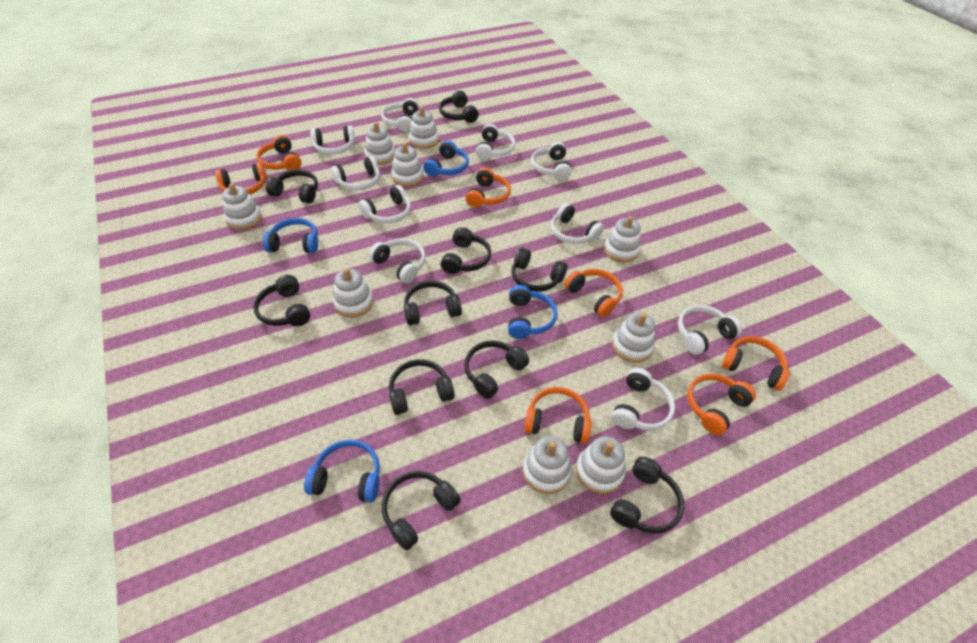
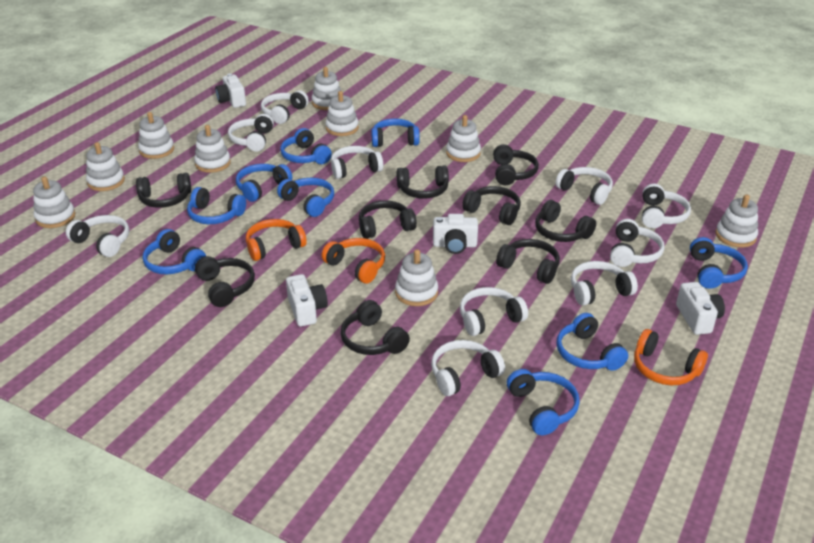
black headphones: 10 -> 9
blue headphones: 4 -> 9
orange headphones: 7 -> 3
white camera: 0 -> 4

